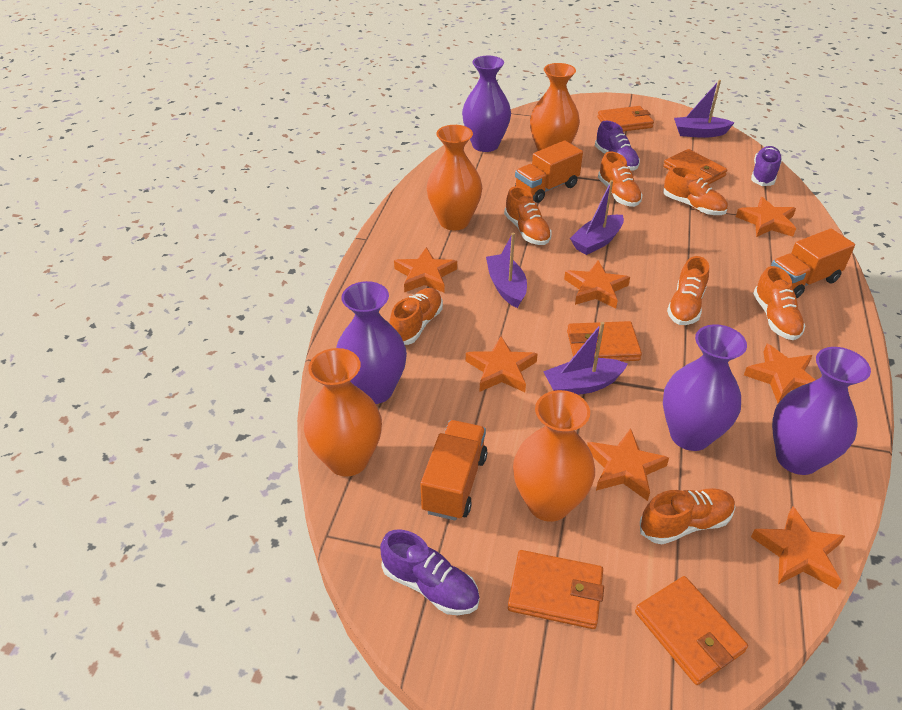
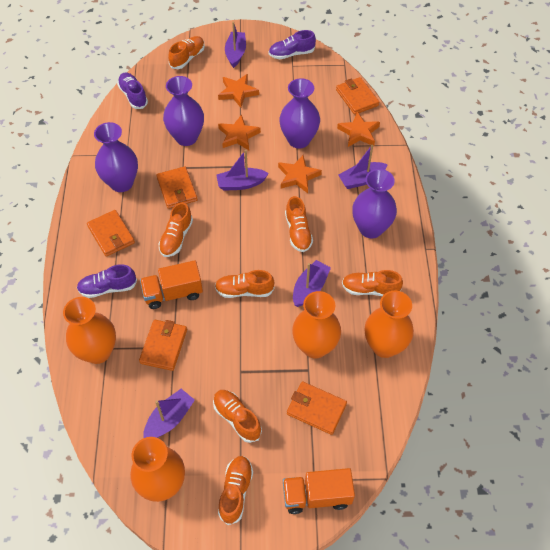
orange star: 7 -> 4
orange truck: 3 -> 2
purple boat: 4 -> 5

